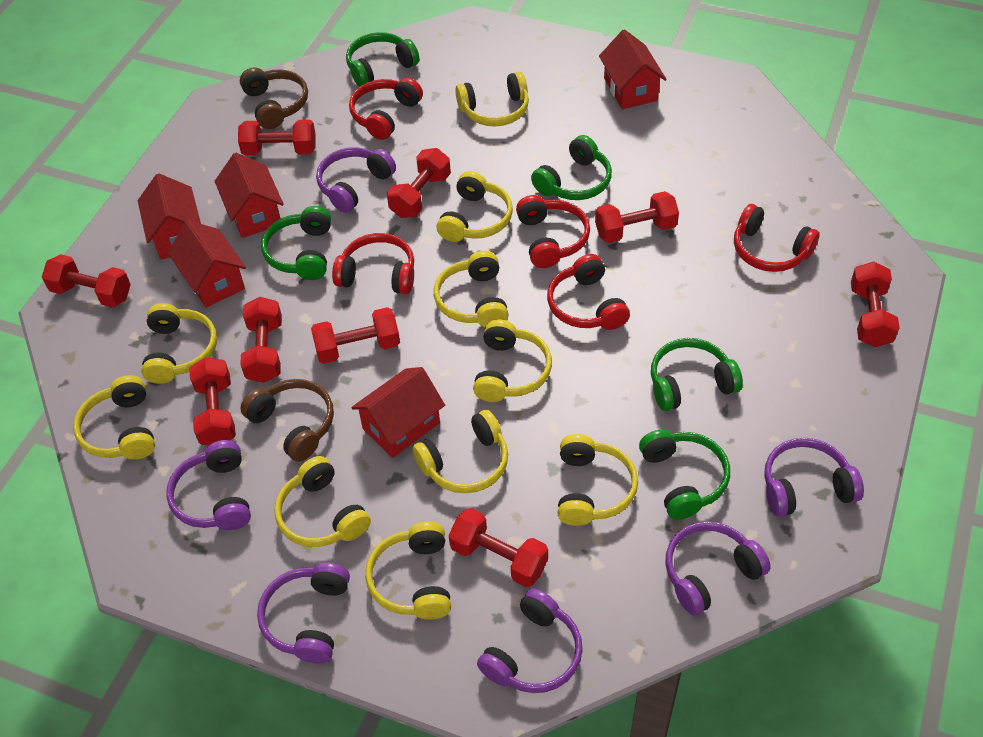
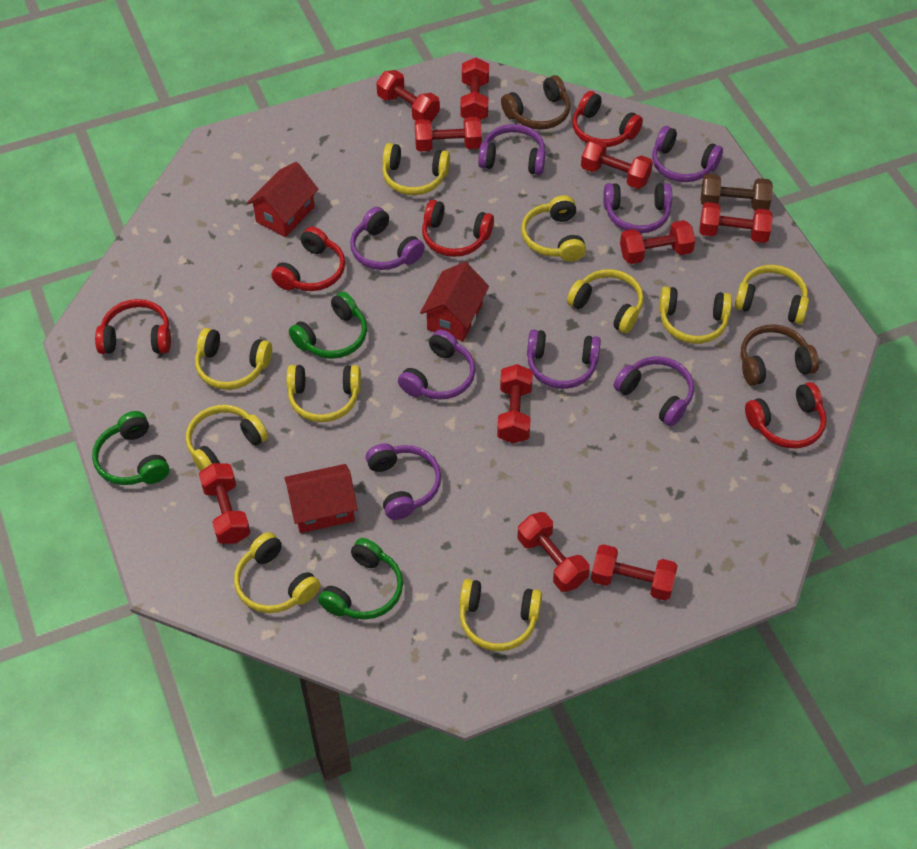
brown dumbbell: 0 -> 1
green headphones: 5 -> 3
purple headphones: 6 -> 8
red dumbbell: 9 -> 10
red house: 5 -> 3

